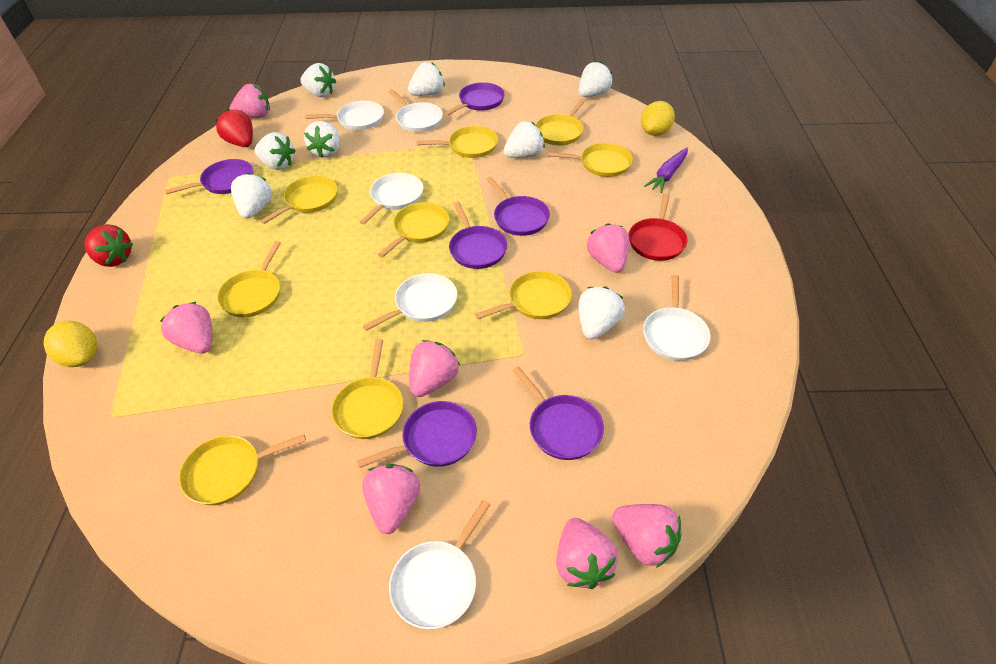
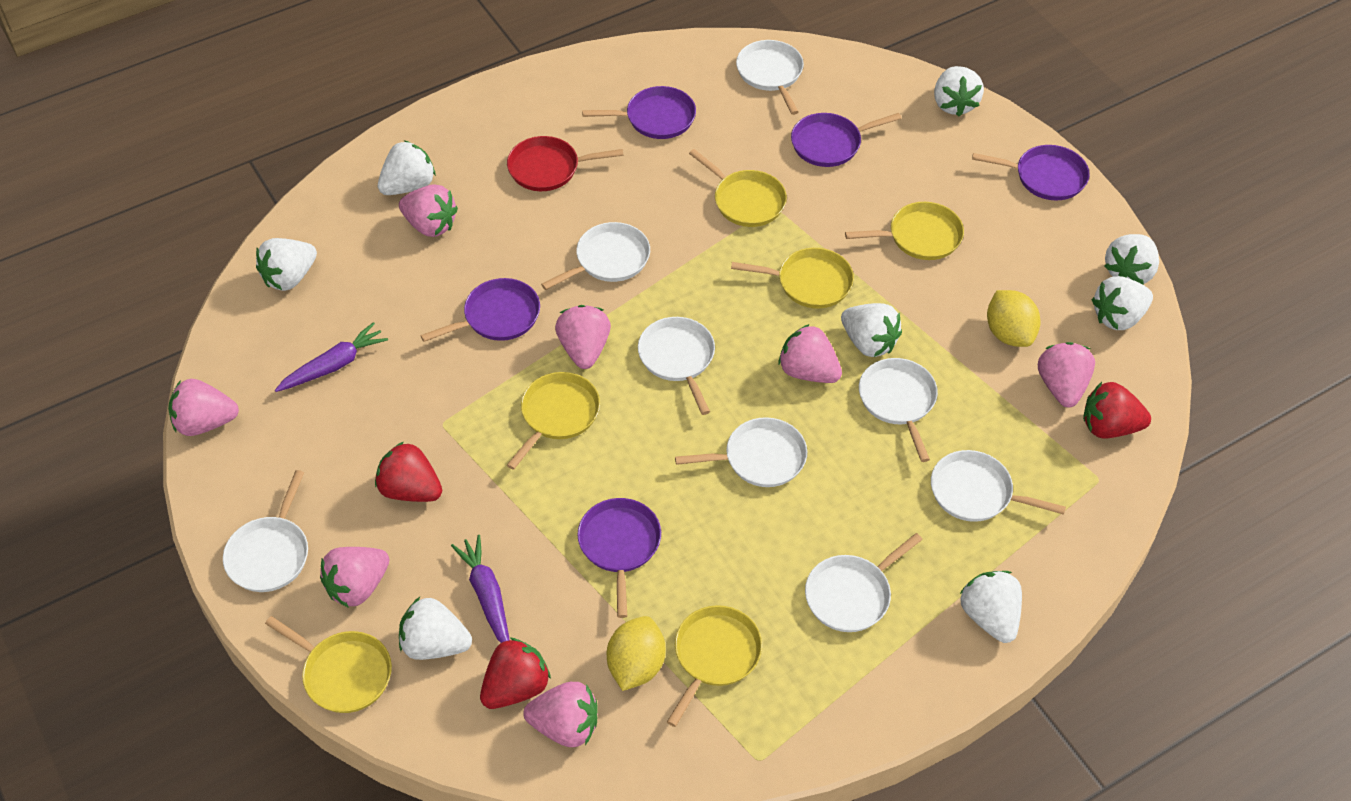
purple carrot: 1 -> 2
purple pan: 6 -> 5
red strawberry: 2 -> 3
white pan: 6 -> 8
yellow pan: 9 -> 6

